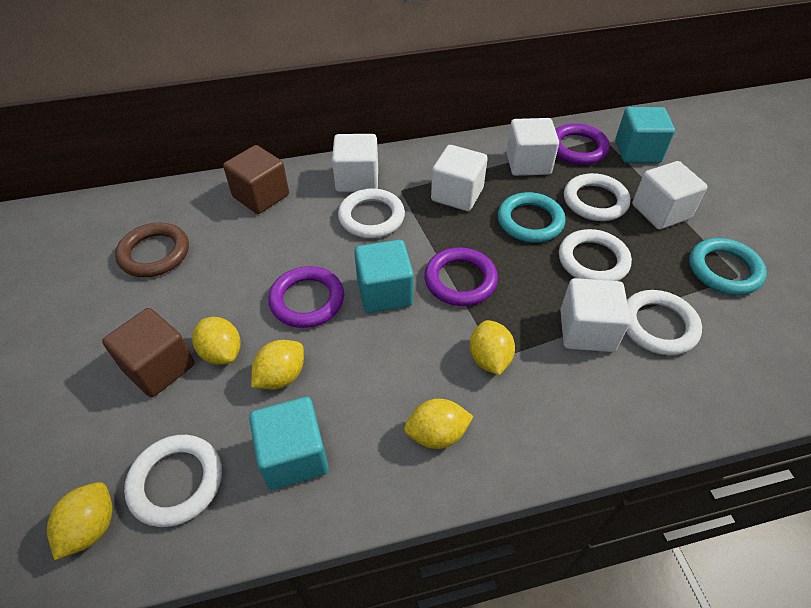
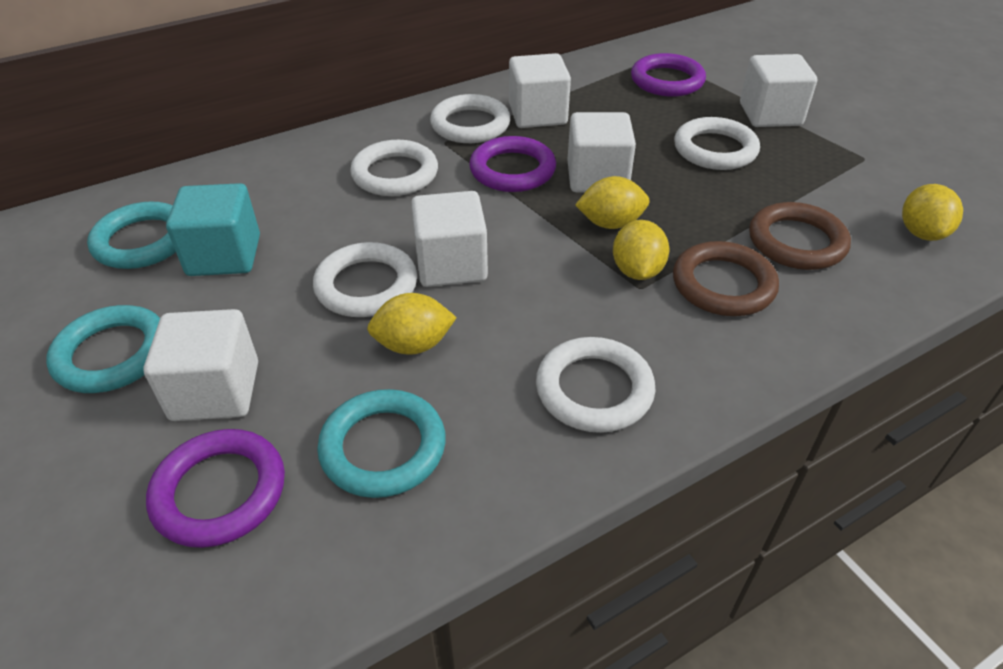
brown cube: 2 -> 0
brown ring: 1 -> 2
turquoise cube: 3 -> 1
turquoise ring: 2 -> 3
yellow lemon: 5 -> 4

